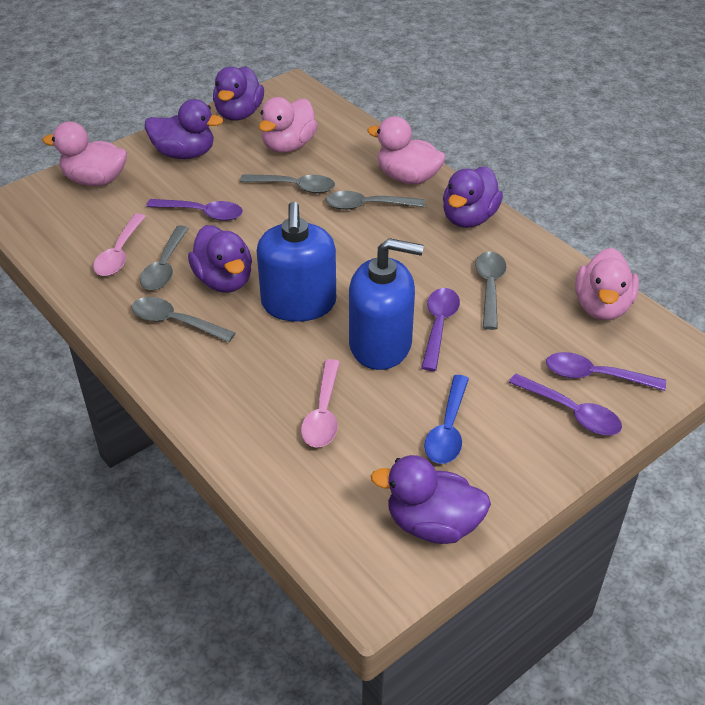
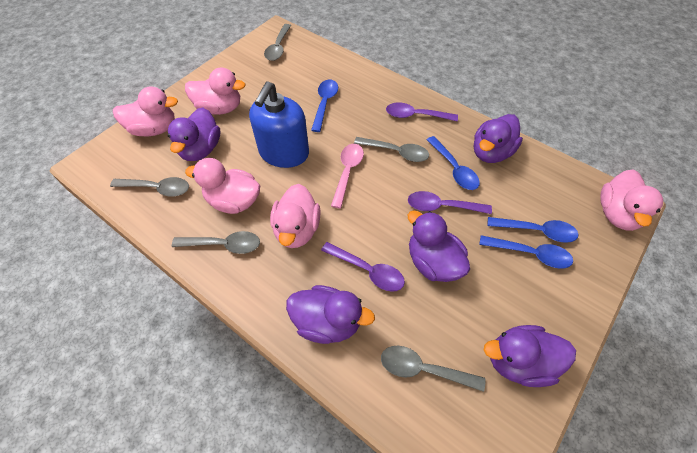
blue soap dispenser: 2 -> 1
blue spoon: 1 -> 4
pink duck: 4 -> 5
pink spoon: 2 -> 1
purple spoon: 4 -> 3

